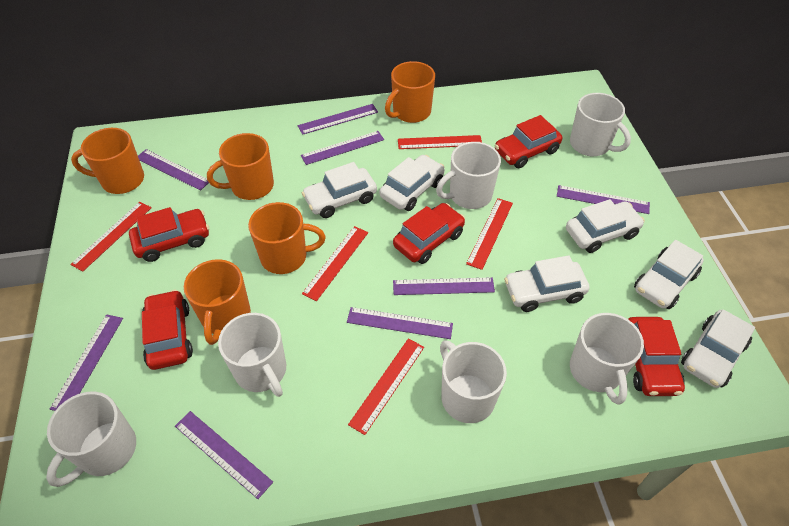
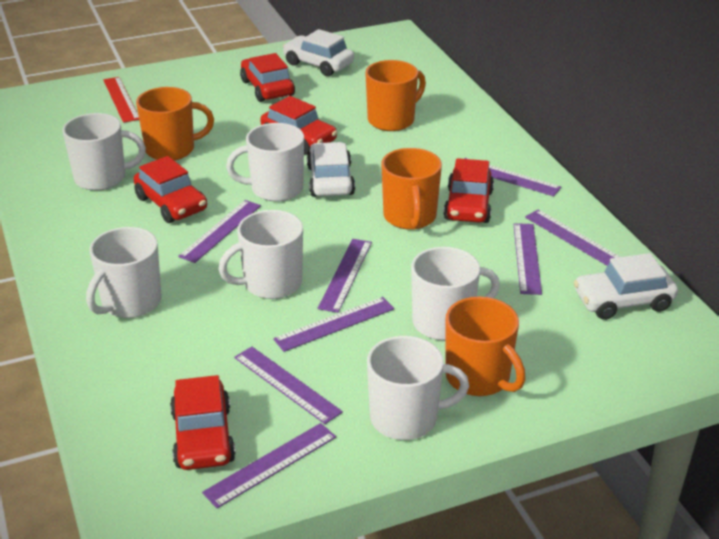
orange mug: 5 -> 4
red ruler: 5 -> 1
white car: 6 -> 3

